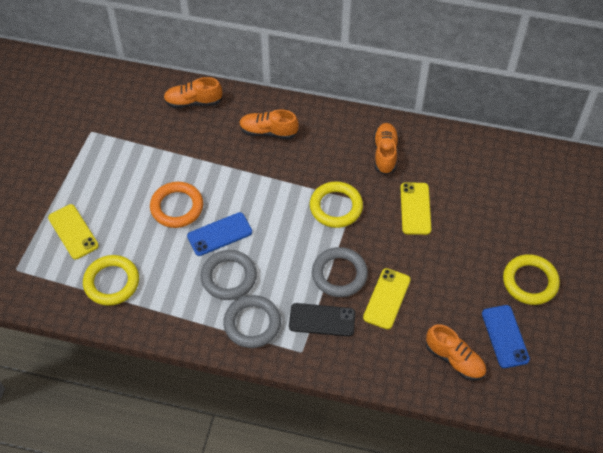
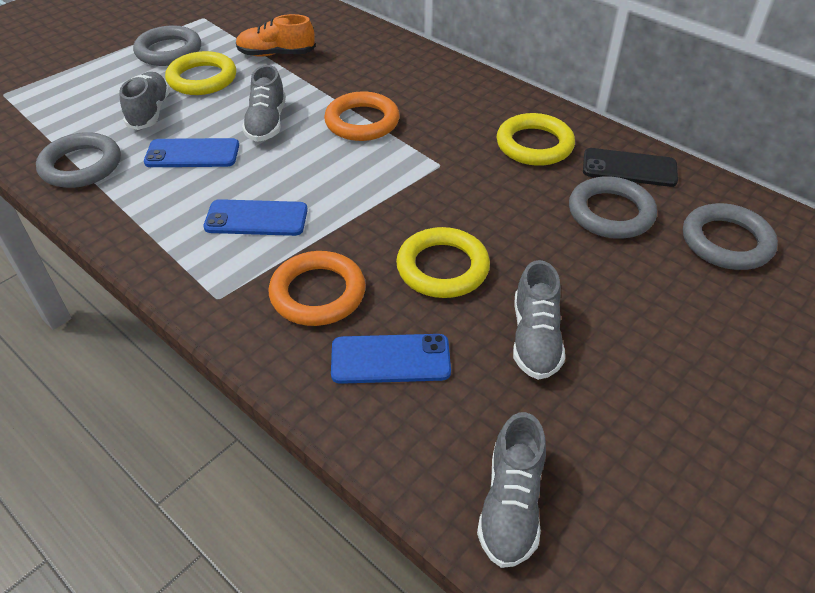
blue phone: 2 -> 3
grey ring: 3 -> 4
grey shoe: 0 -> 4
orange ring: 1 -> 2
orange shoe: 4 -> 1
yellow phone: 3 -> 0

